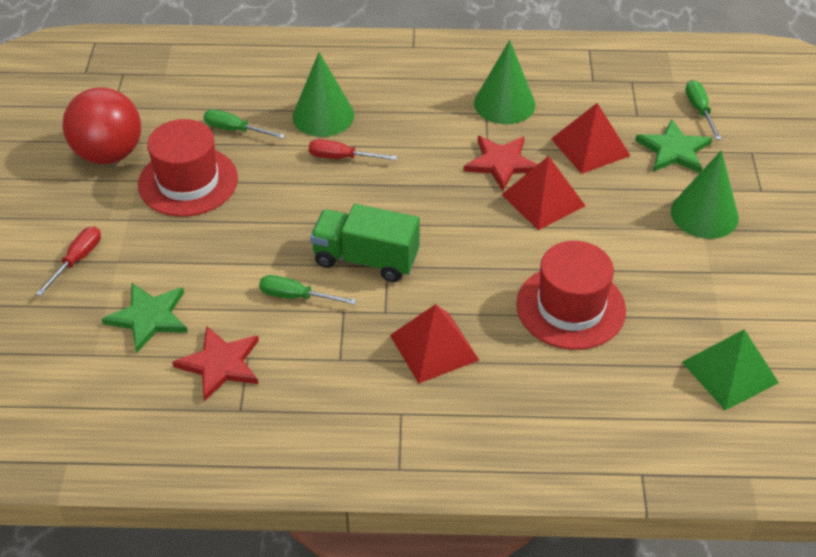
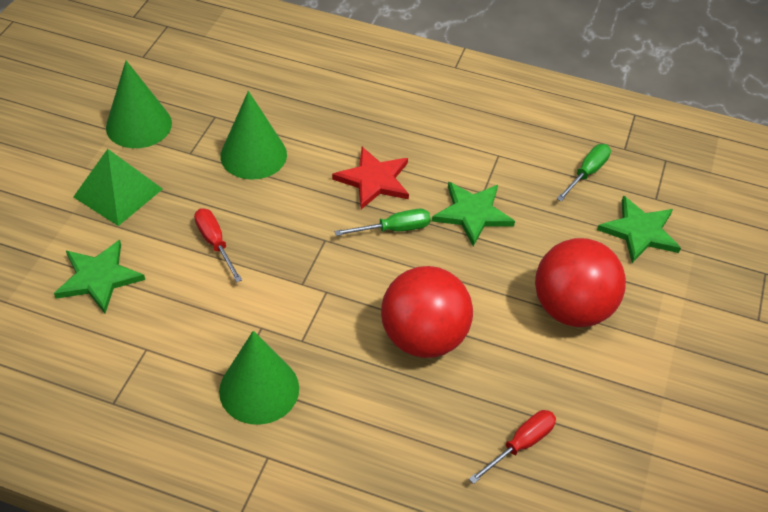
green screwdriver: 3 -> 2
green star: 2 -> 3
green truck: 1 -> 0
red ball: 1 -> 2
red hat: 2 -> 0
red pyramid: 3 -> 0
red star: 2 -> 1

